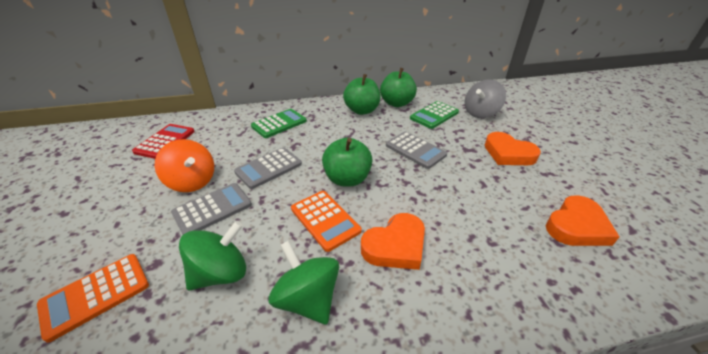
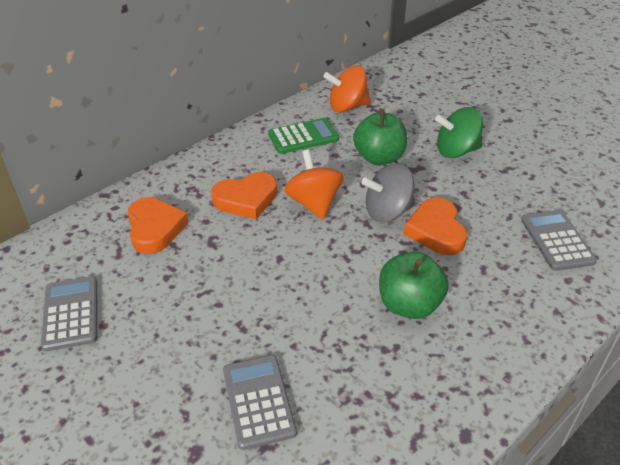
green apple: 3 -> 2
green calculator: 2 -> 1
green spinning top: 2 -> 1
orange calculator: 2 -> 0
orange spinning top: 1 -> 2
red calculator: 1 -> 0

